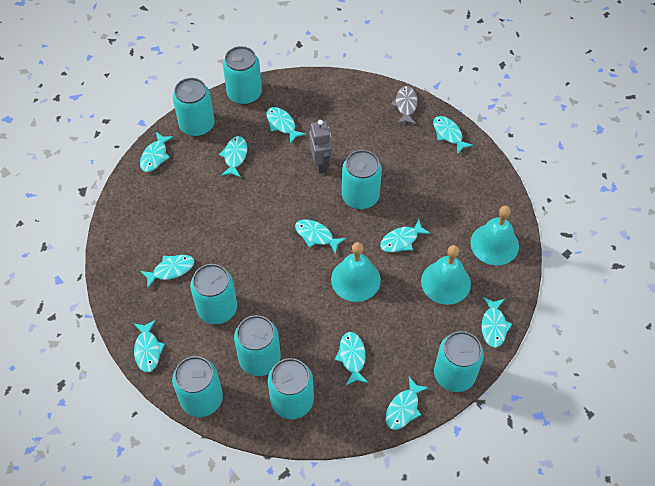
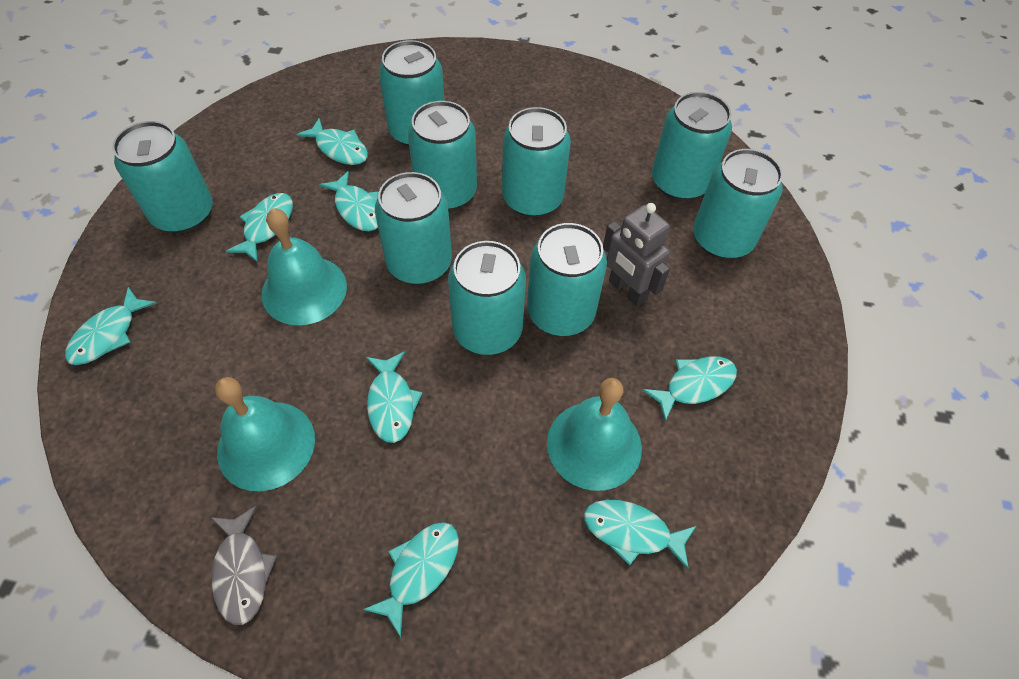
turquoise can: 8 -> 9
turquoise fish: 11 -> 8

